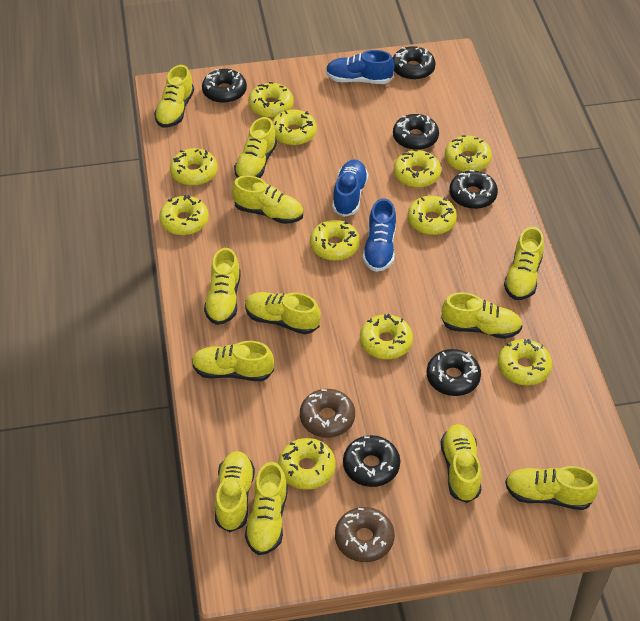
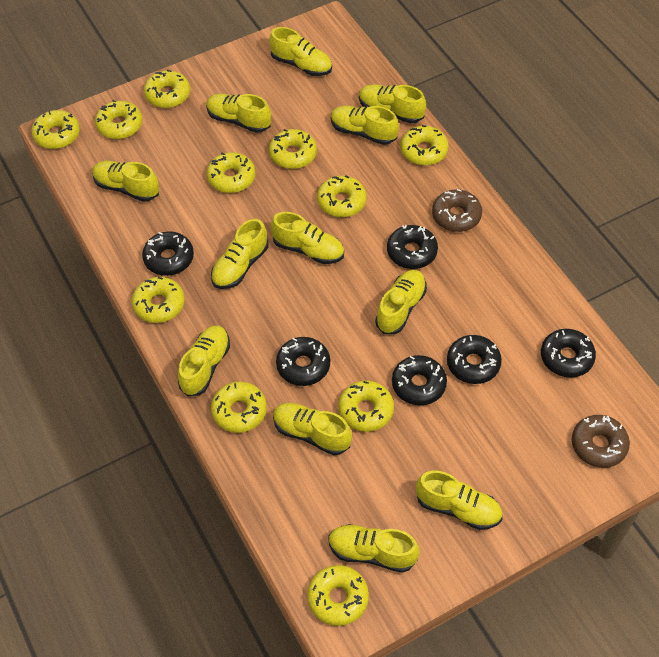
blue shoe: 3 -> 0

